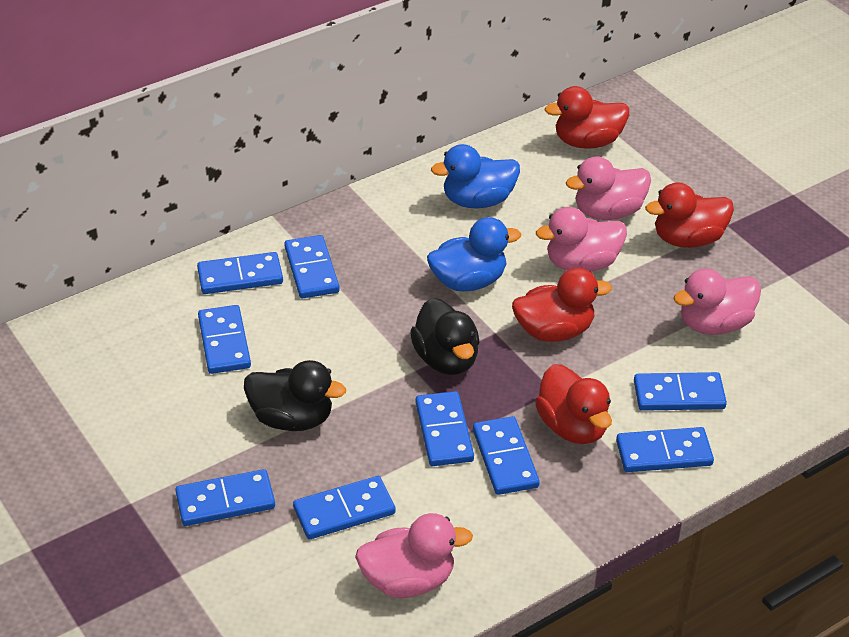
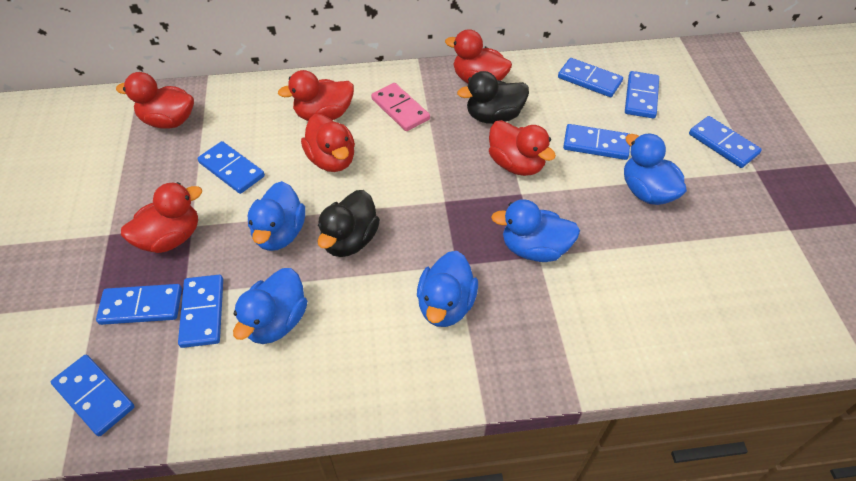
blue domino: 9 -> 8
blue duck: 2 -> 5
pink domino: 0 -> 1
pink duck: 4 -> 0
red duck: 4 -> 6

